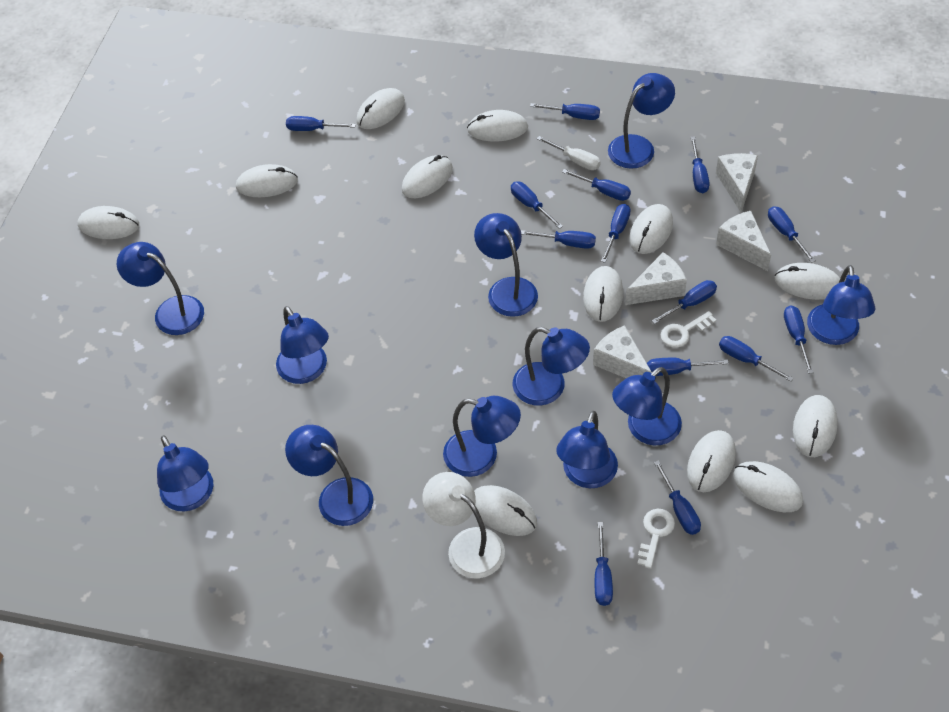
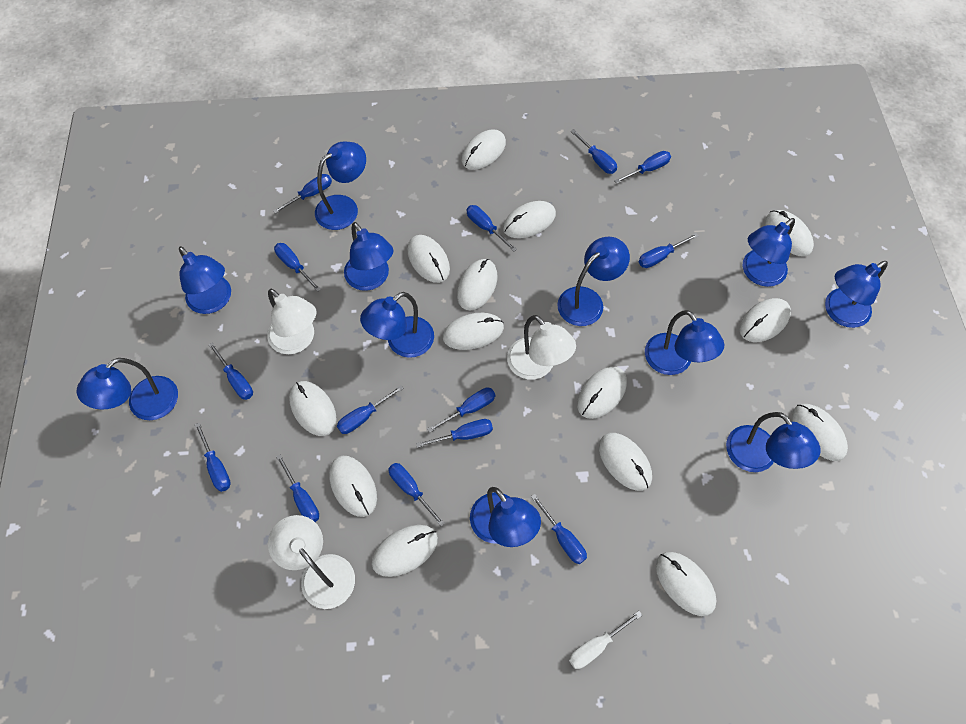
white cheese: 4 -> 0
white key: 2 -> 0
white lamp: 1 -> 3
white mouse: 12 -> 14

